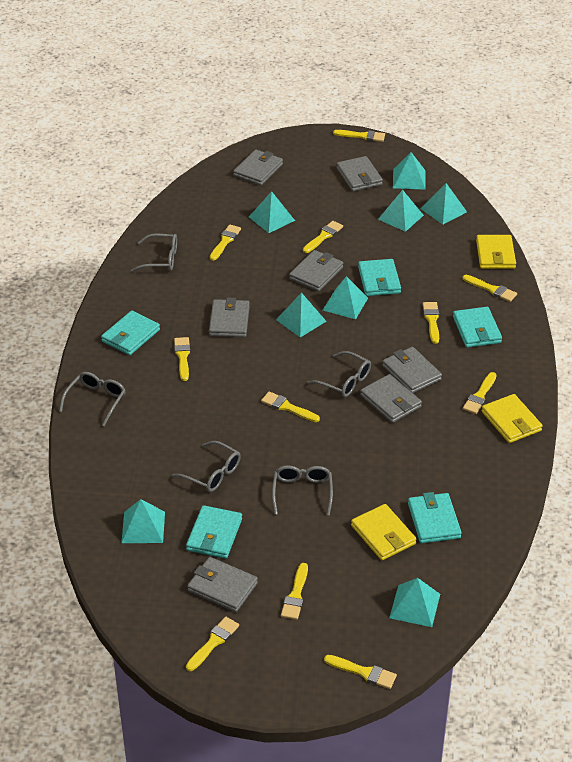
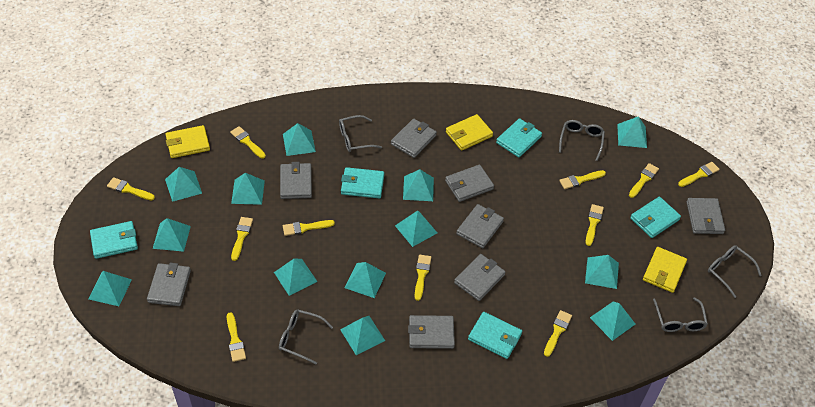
grey wallet: 7 -> 8
turquoise pyramid: 8 -> 13

